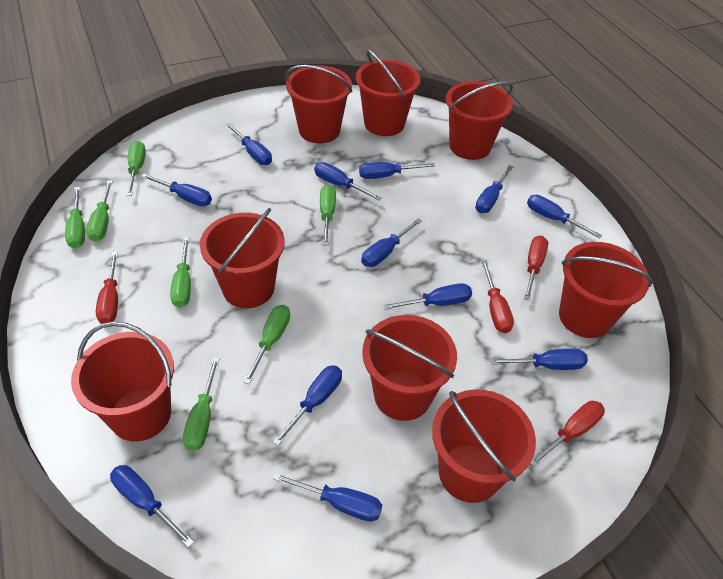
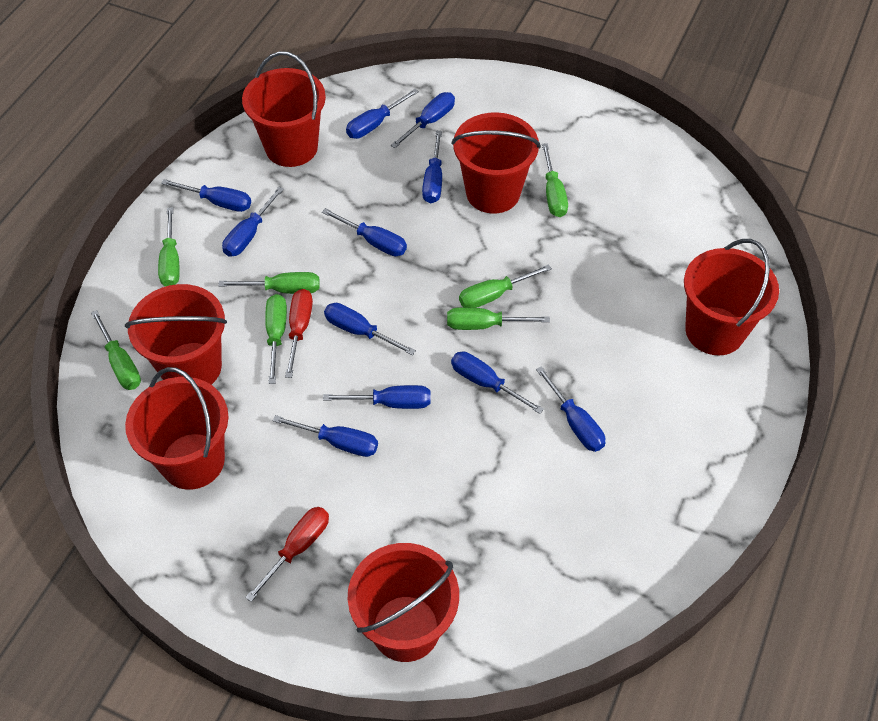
blue screwdriver: 12 -> 11
red bucket: 8 -> 6
red screwdriver: 4 -> 2

